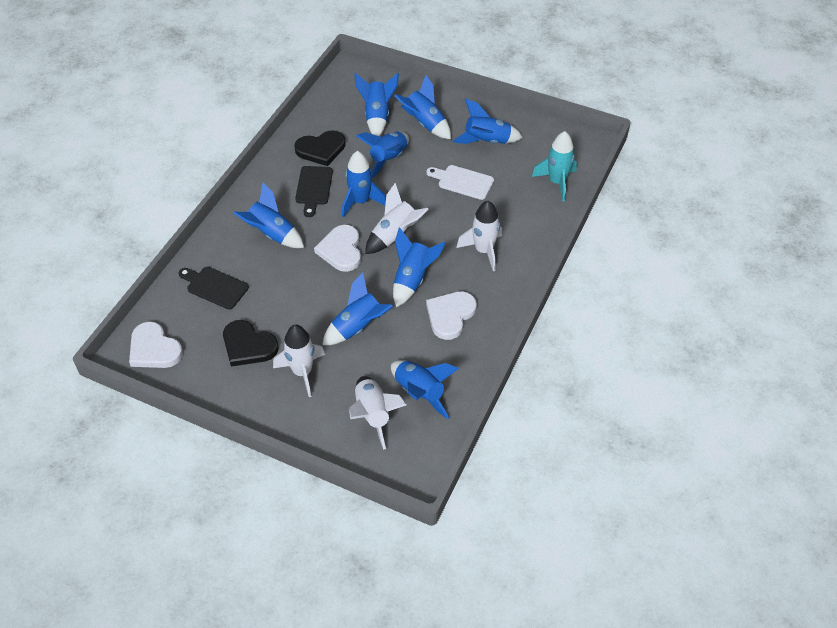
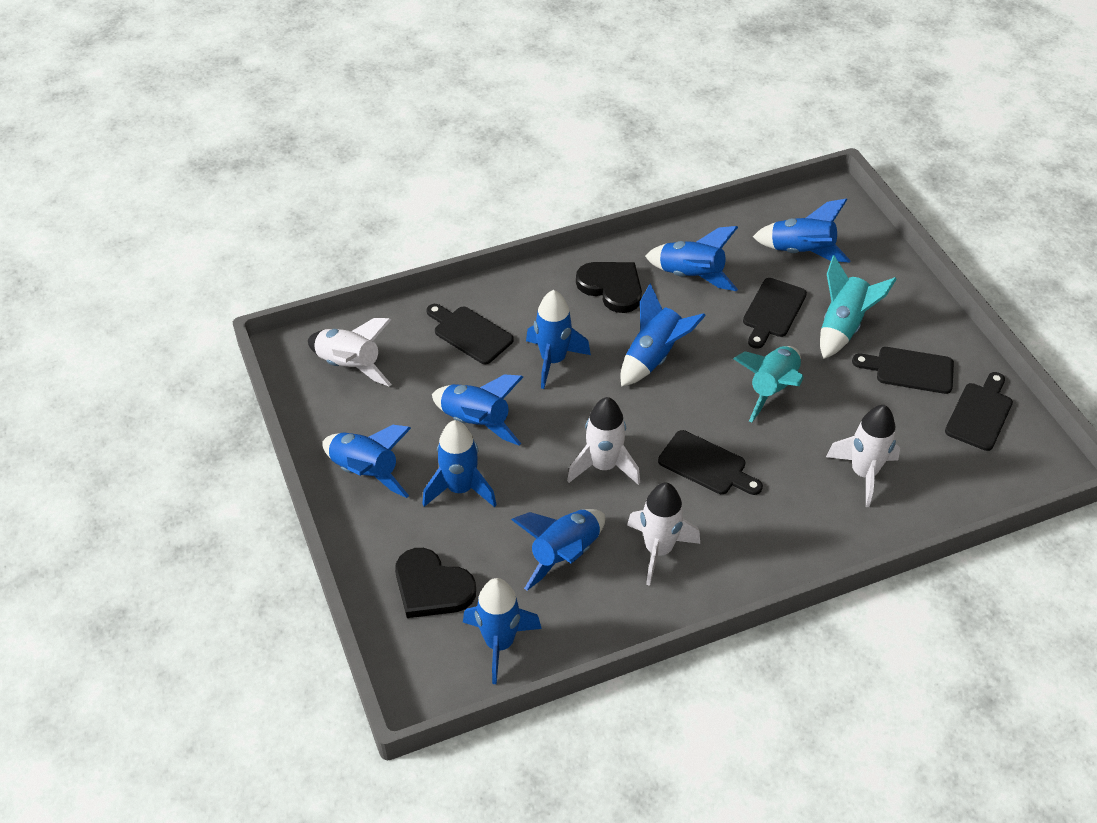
black cutting board: 2 -> 5
turquoise rocket: 1 -> 2
white cutting board: 1 -> 0
white heart: 3 -> 0

